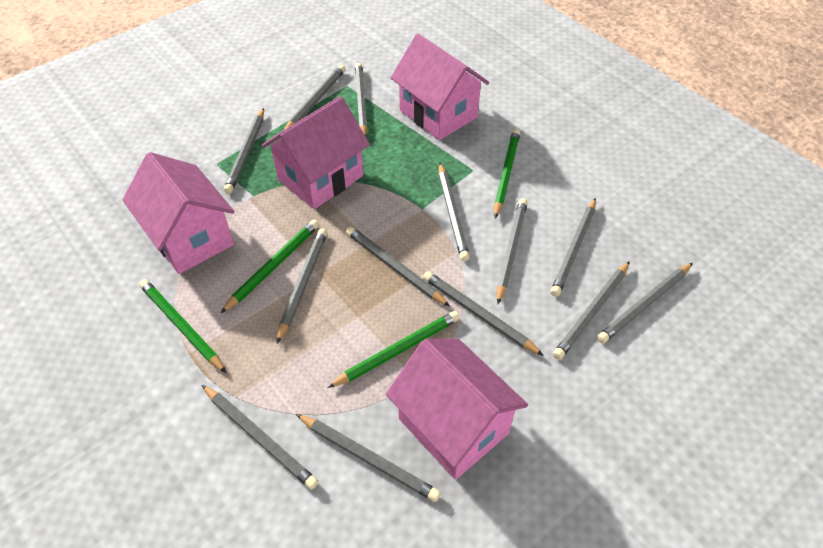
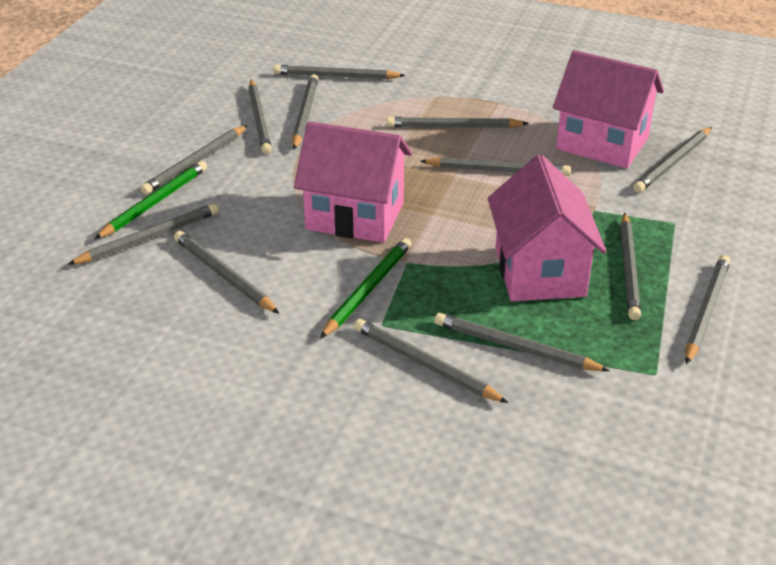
green pencil: 4 -> 2
pink house: 4 -> 3

